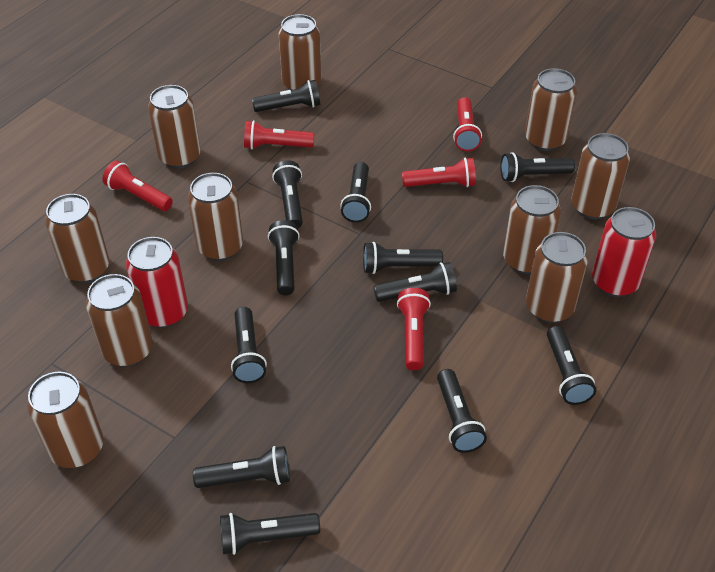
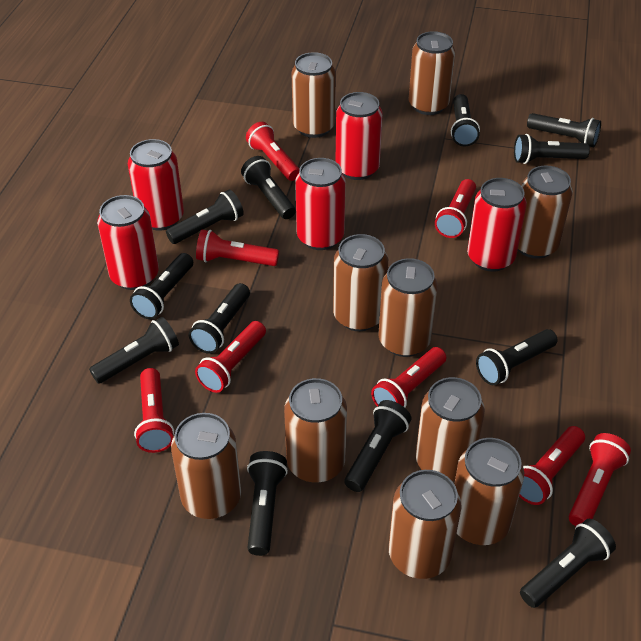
red can: 2 -> 5
red flashlight: 5 -> 8

